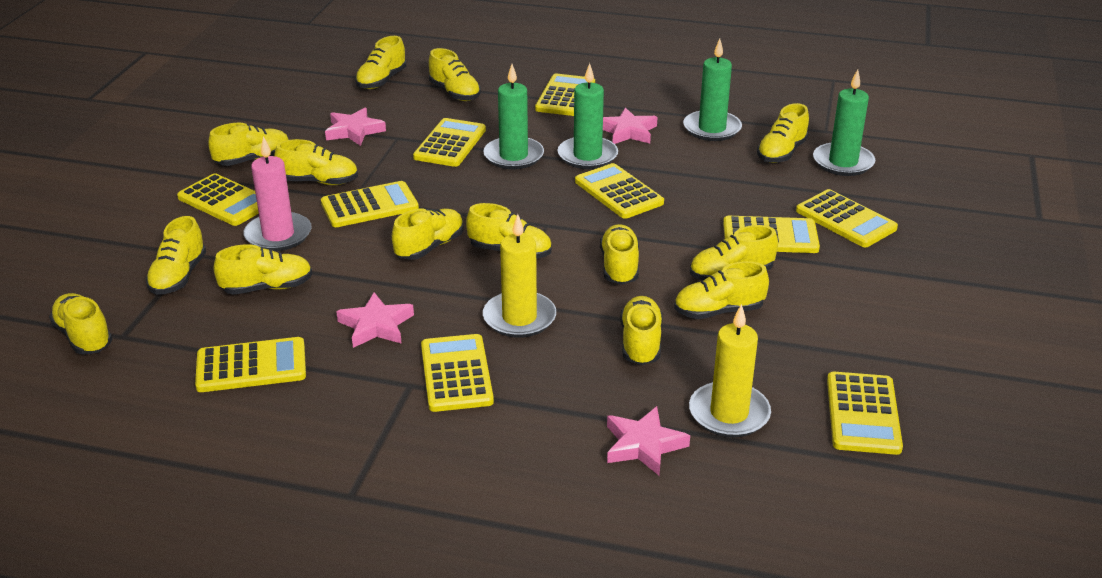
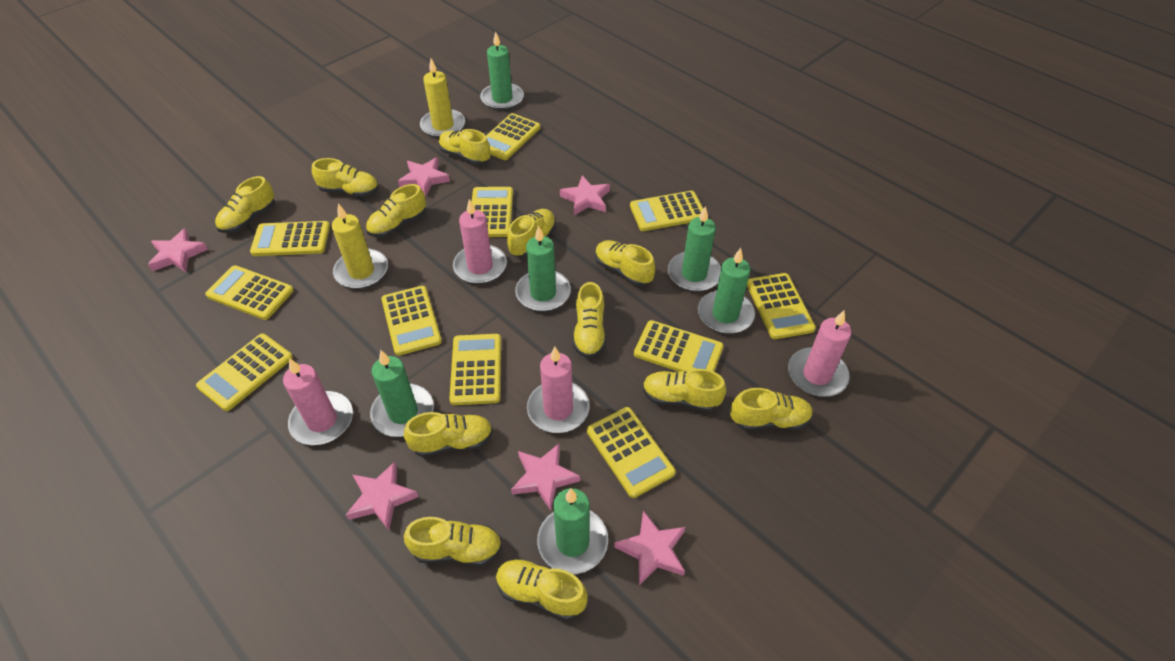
green candle: 4 -> 6
pink candle: 1 -> 4
pink star: 4 -> 6
yellow calculator: 10 -> 11
yellow shoe: 14 -> 12

